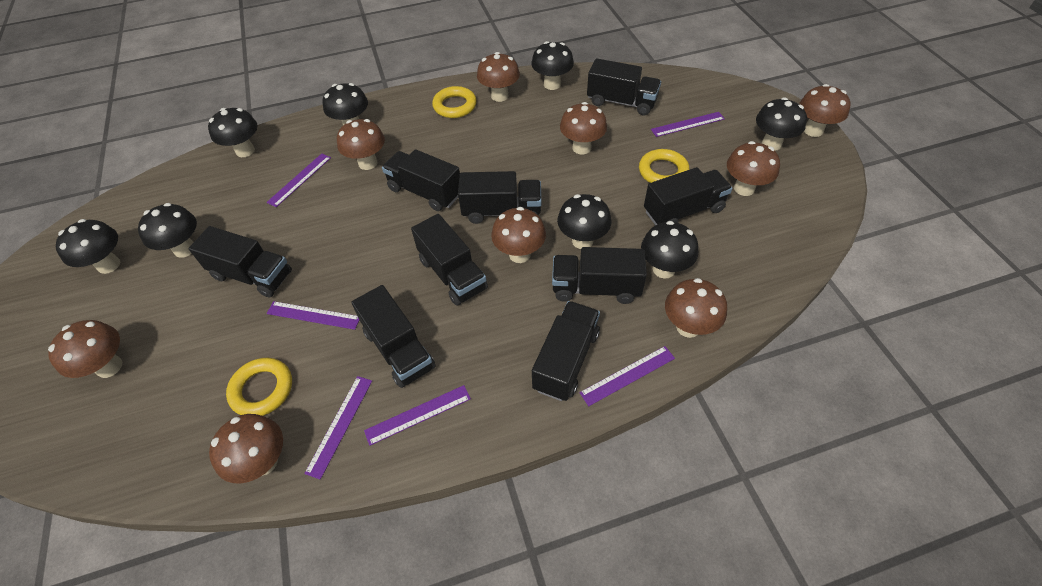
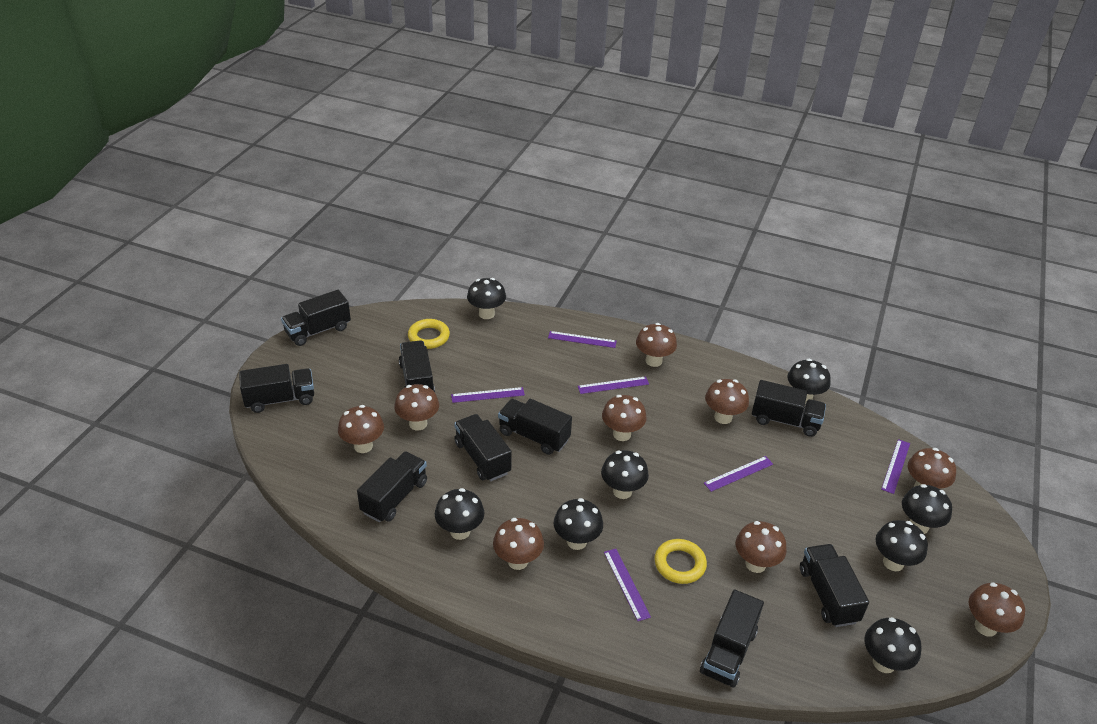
yellow ring: 3 -> 2

